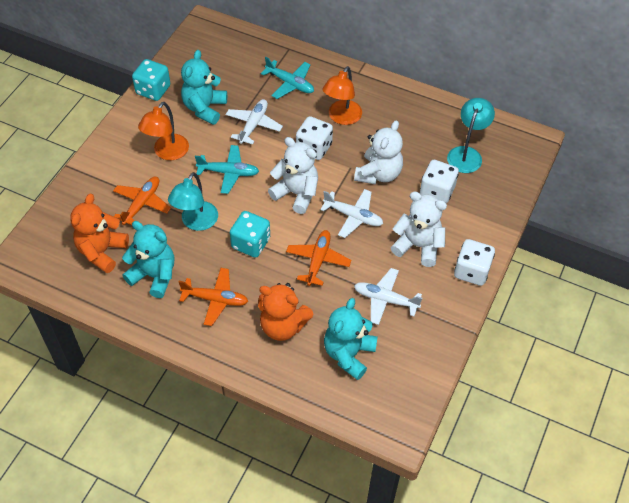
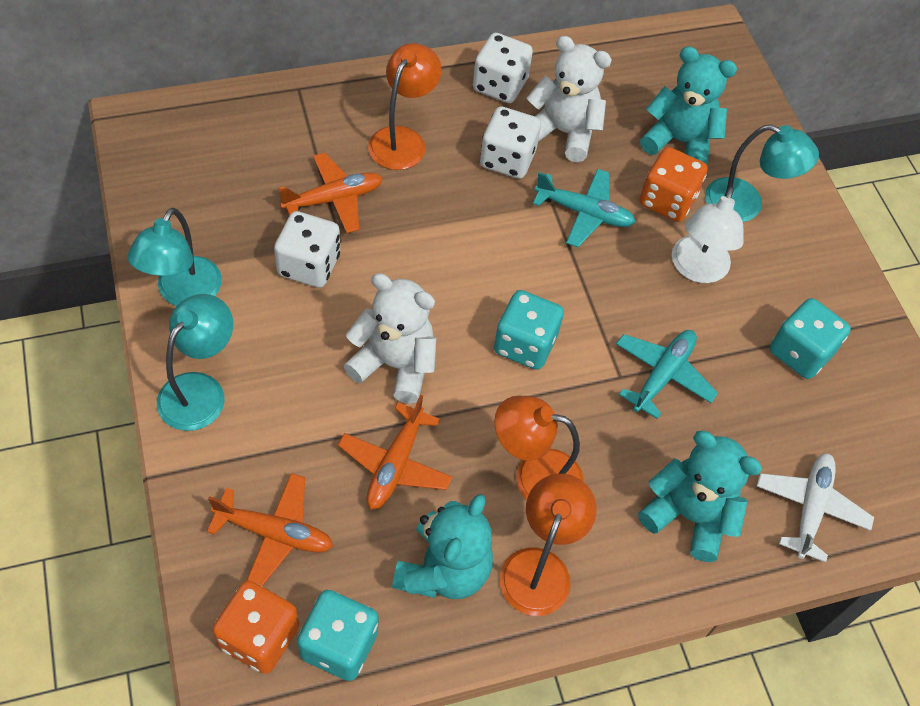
orange dice: 0 -> 2
orange lamp: 2 -> 3
orange teddy bear: 2 -> 0
turquoise dice: 2 -> 3
turquoise lamp: 2 -> 3
white lamp: 0 -> 1
white plane: 3 -> 1
white teddy bear: 3 -> 2

